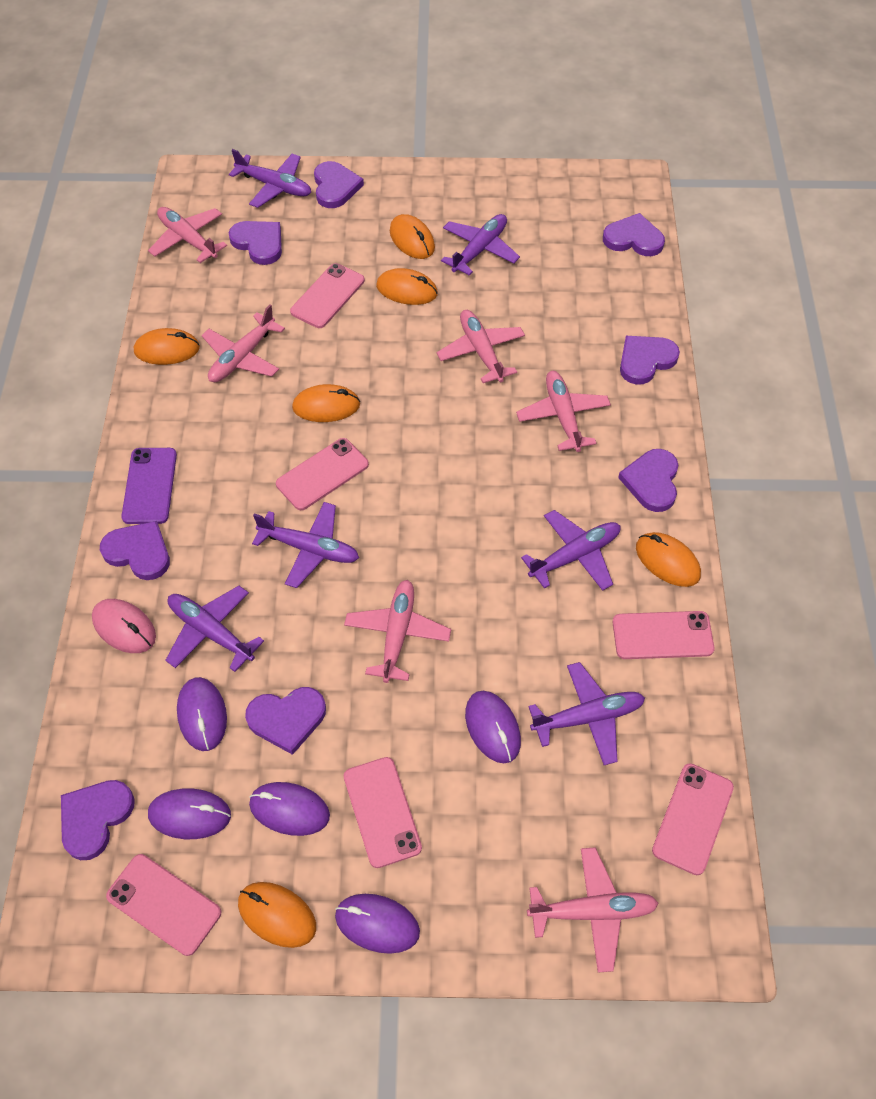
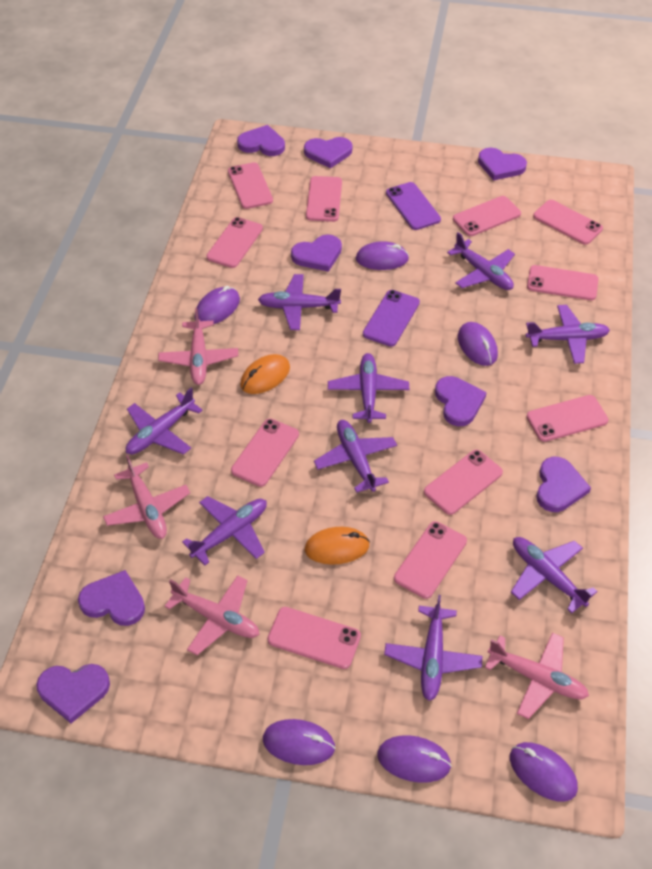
orange mouse: 6 -> 2
pink mouse: 1 -> 0
pink phone: 6 -> 11
pink plane: 6 -> 4
purple mouse: 5 -> 6
purple phone: 1 -> 2
purple plane: 6 -> 9

